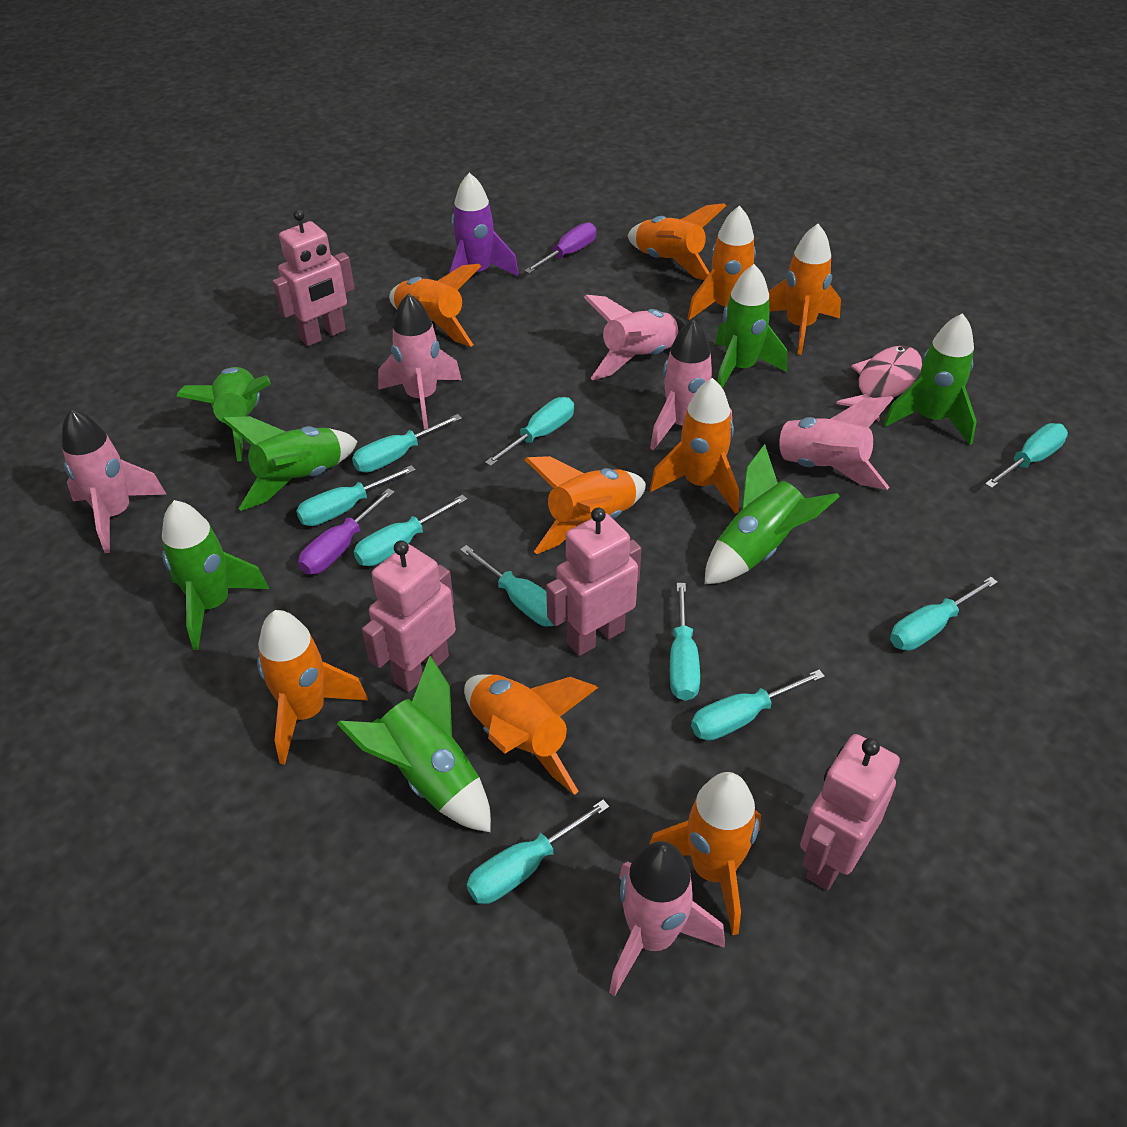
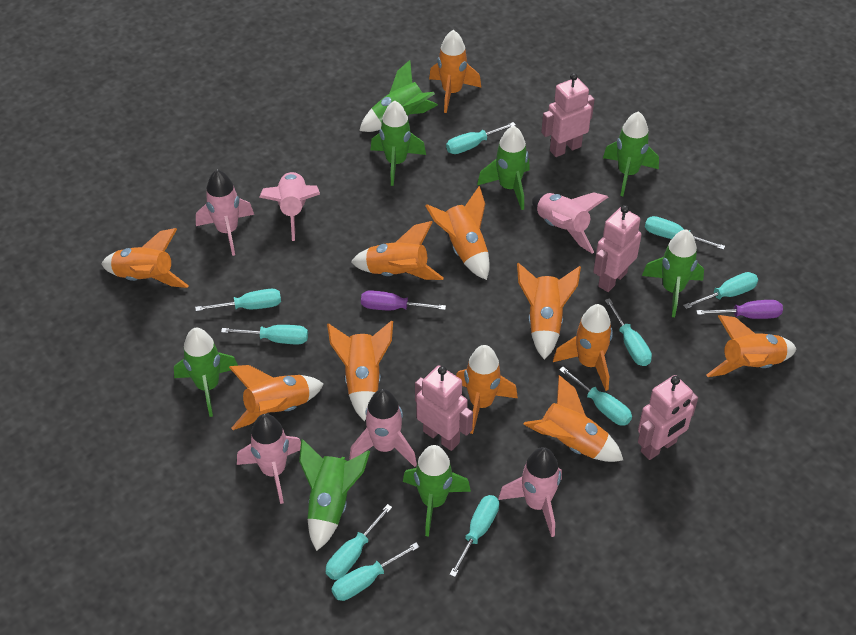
green rocket: 7 -> 8
orange rocket: 9 -> 11
pink fish: 1 -> 0
purple rocket: 1 -> 0

